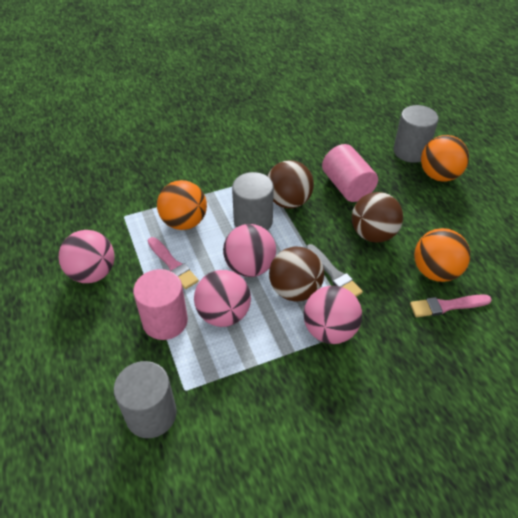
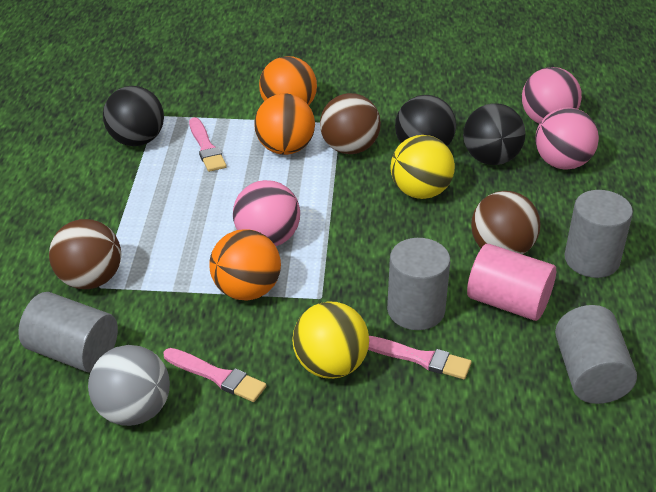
black ball: 0 -> 3
grey ball: 0 -> 1
grey brush: 1 -> 0
grey cylinder: 3 -> 4
pink ball: 4 -> 3
pink brush: 2 -> 3
pink cylinder: 2 -> 1
yellow ball: 0 -> 2

